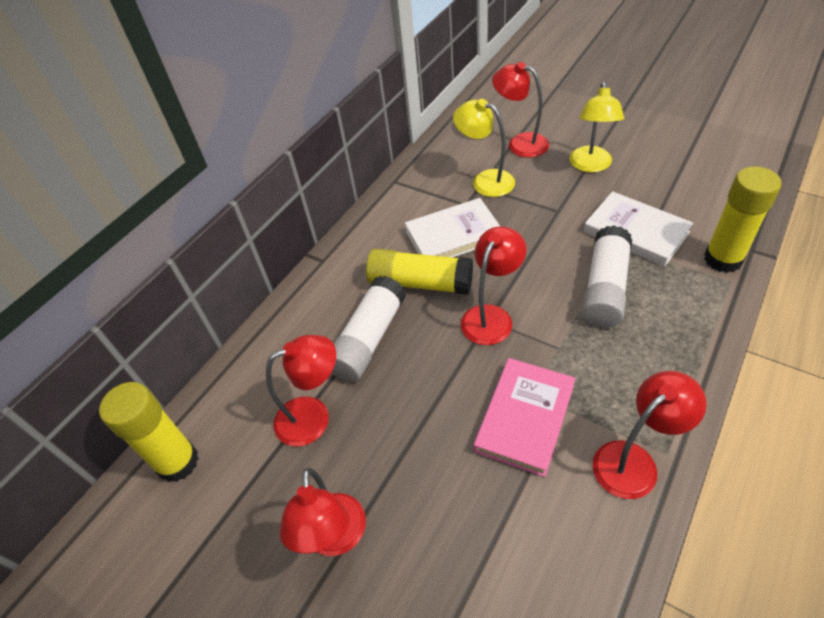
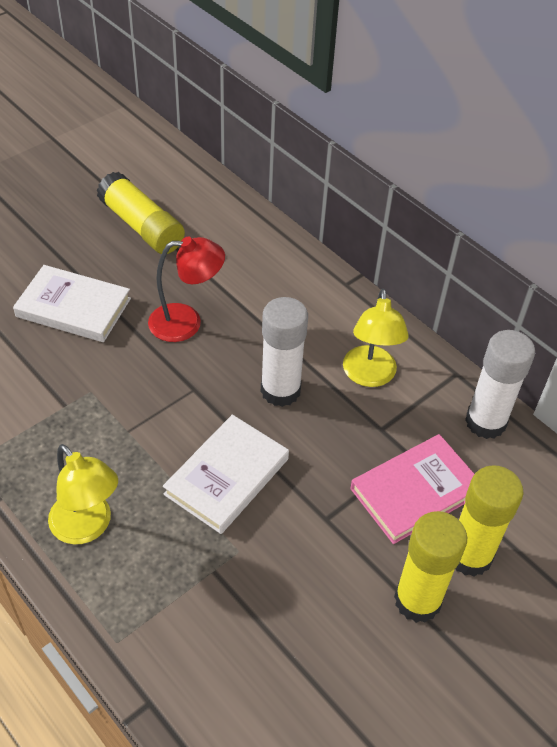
red lamp: 5 -> 1

